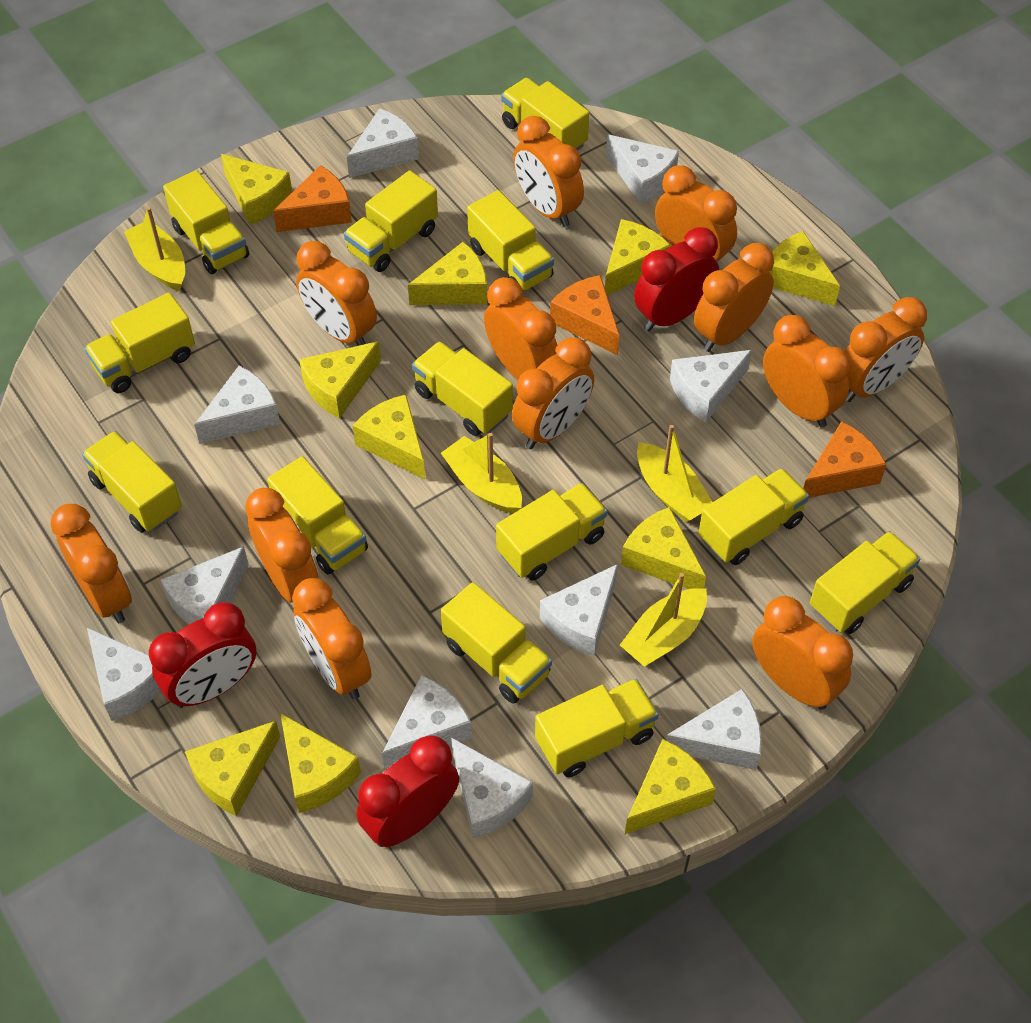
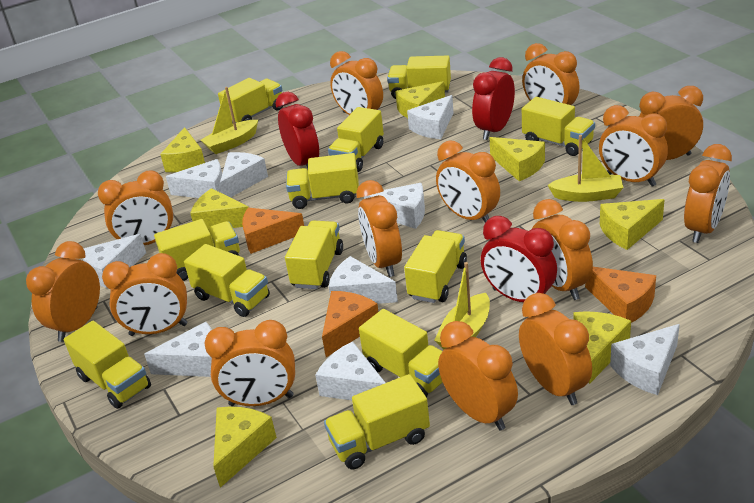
orange clock: 12 -> 14
white cheese: 10 -> 9
yellow boat: 4 -> 3
yellow cheese: 10 -> 7
yellow truck: 13 -> 12

